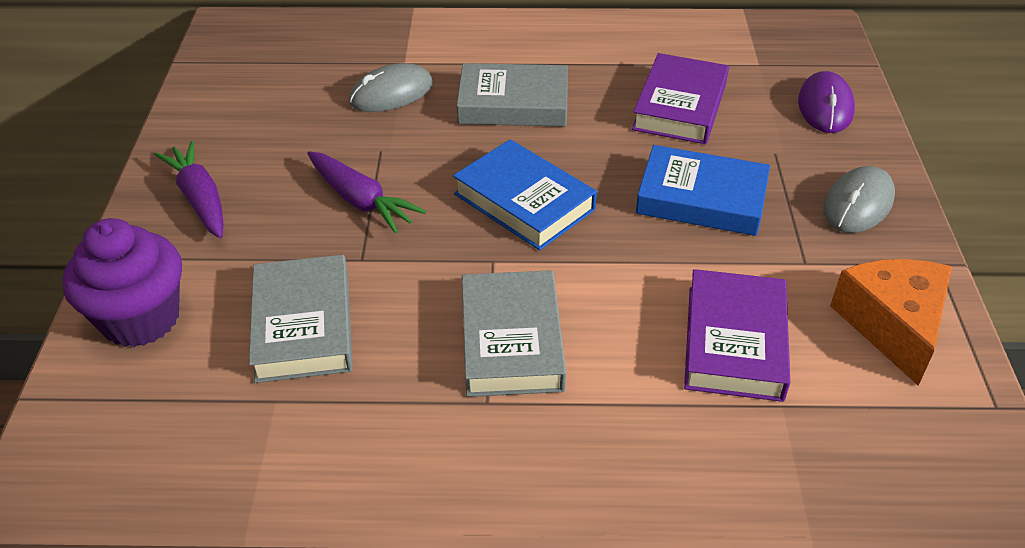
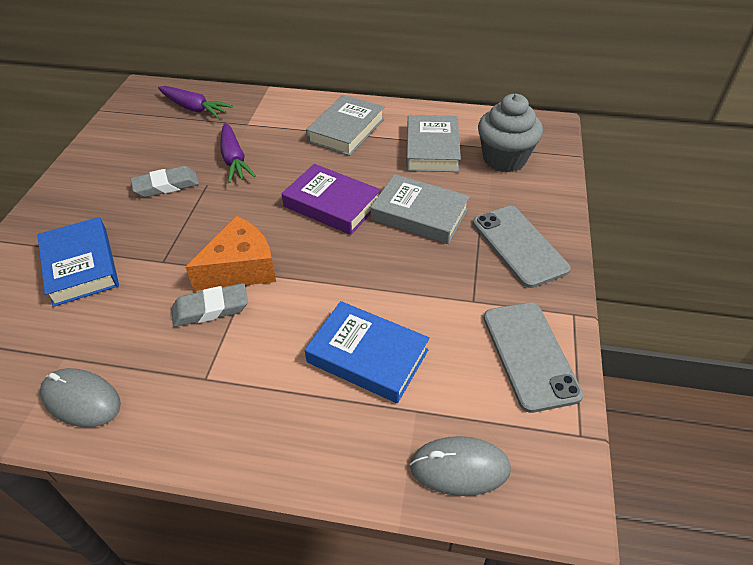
grey cupcake: 0 -> 1
grey eraser: 0 -> 2
grey phone: 0 -> 2
purple book: 2 -> 1
purple cupcake: 1 -> 0
purple mouse: 1 -> 0

